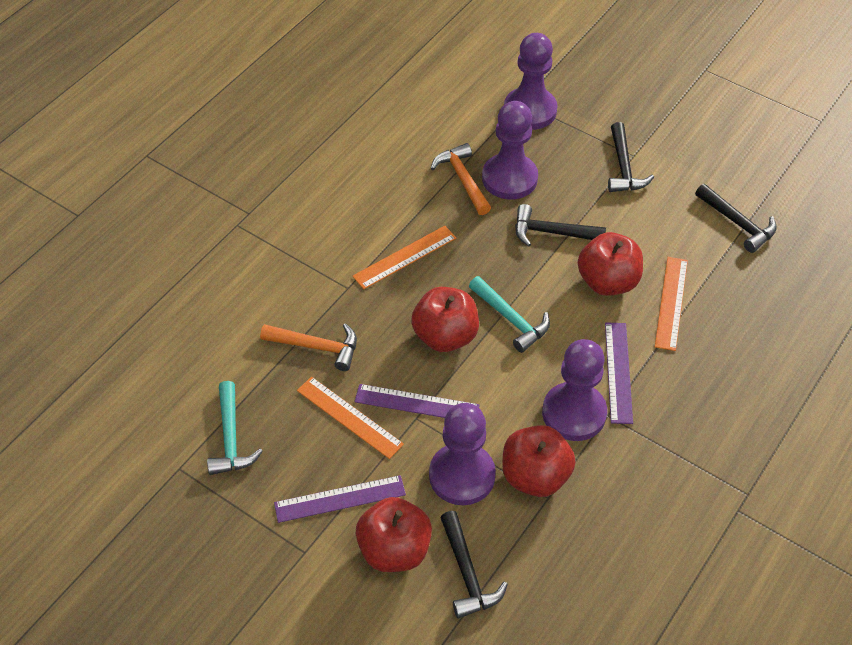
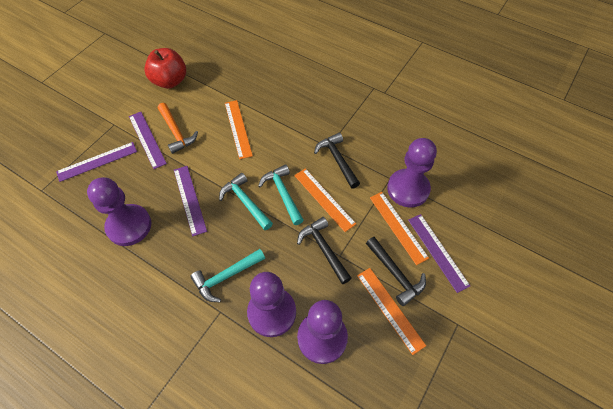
black hammer: 4 -> 3
orange hammer: 2 -> 1
orange ruler: 3 -> 4
purple ruler: 3 -> 4
red apple: 4 -> 1
turquoise hammer: 2 -> 3

